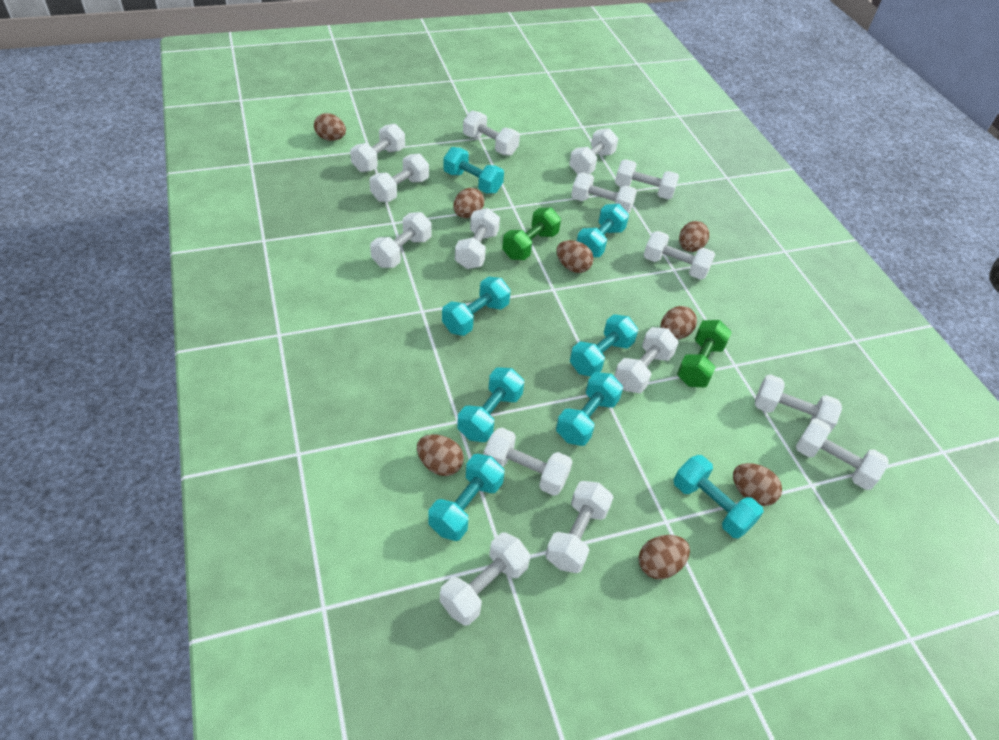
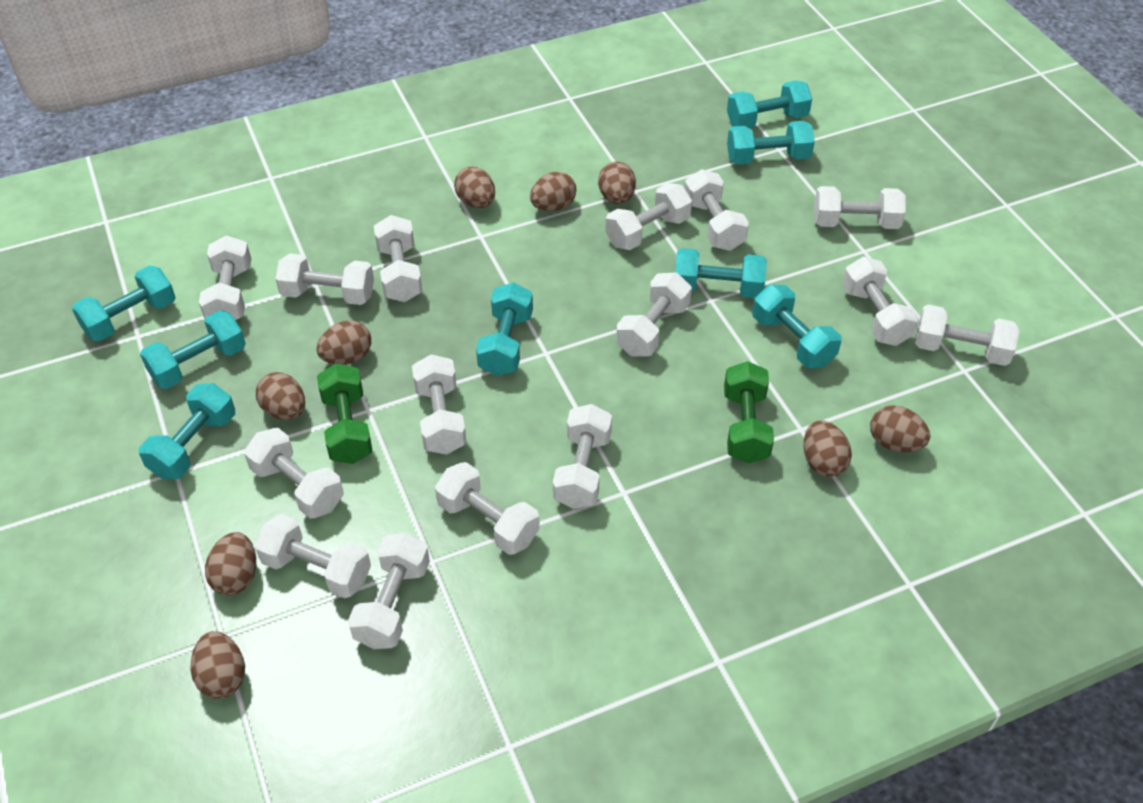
brown egg: 8 -> 9

